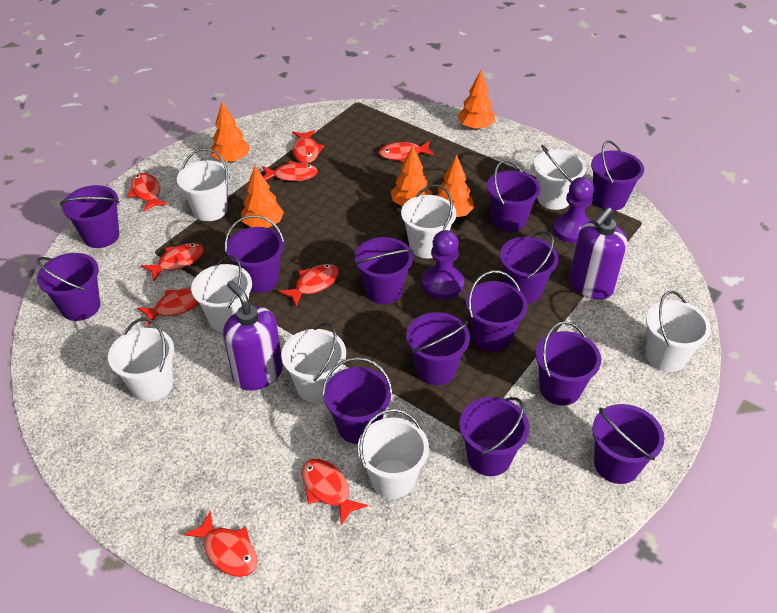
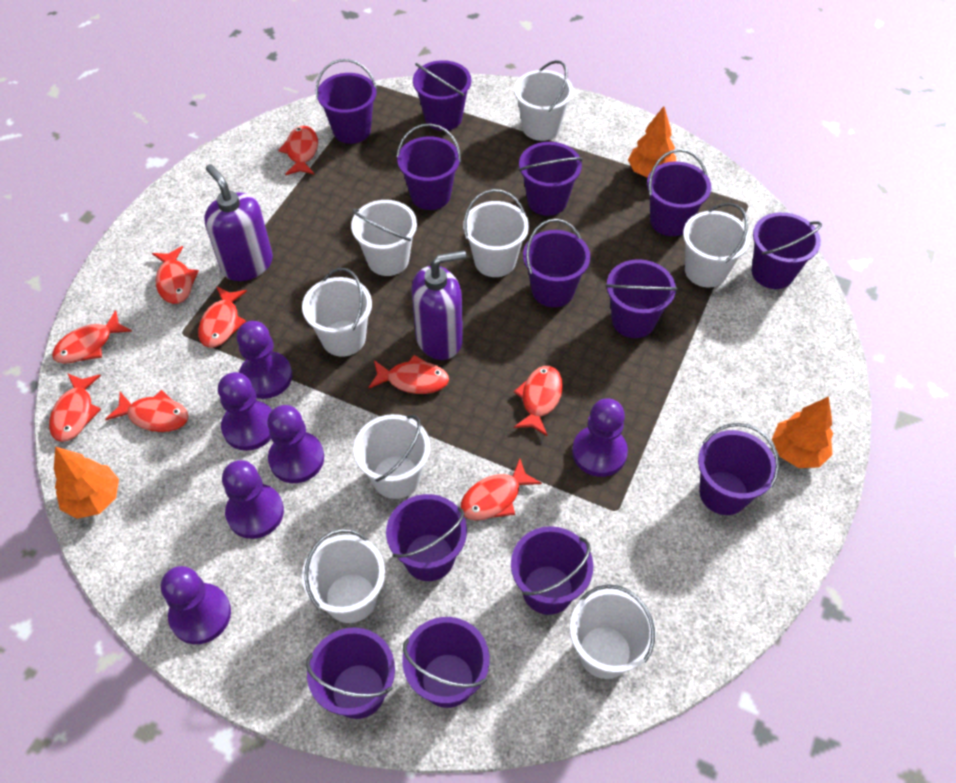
orange tree: 5 -> 3
purple pawn: 2 -> 6

